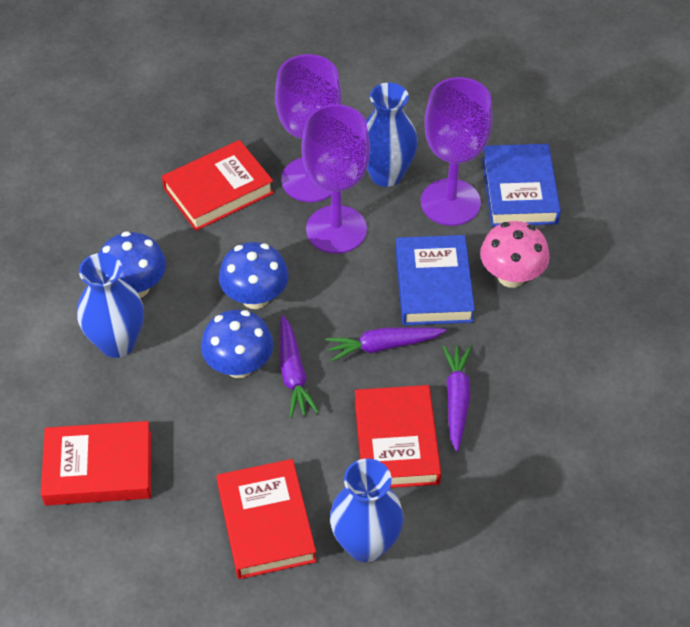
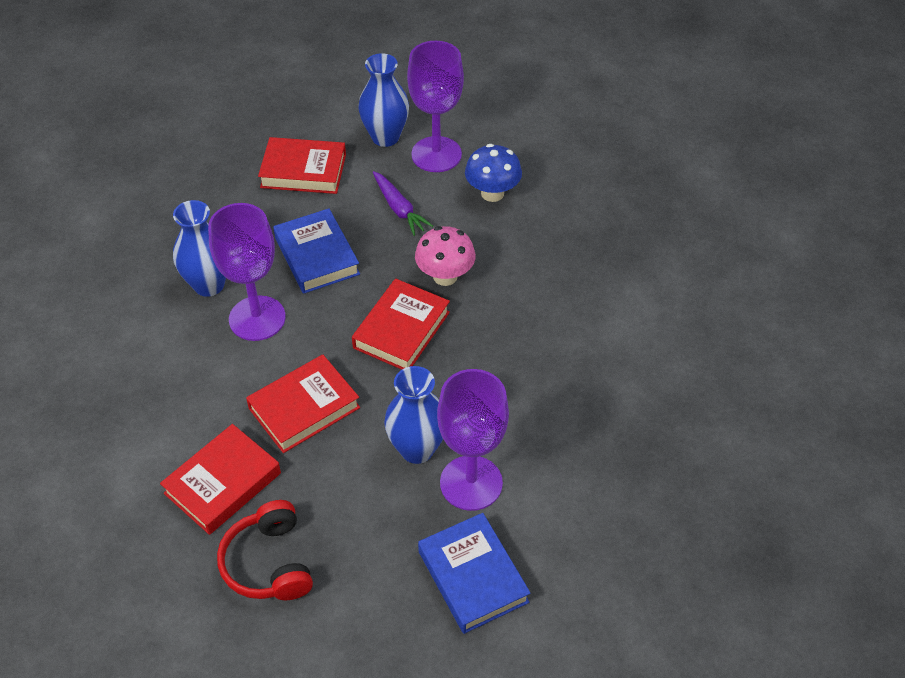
blue mushroom: 3 -> 1
purple carrot: 3 -> 1
red headphones: 0 -> 1

